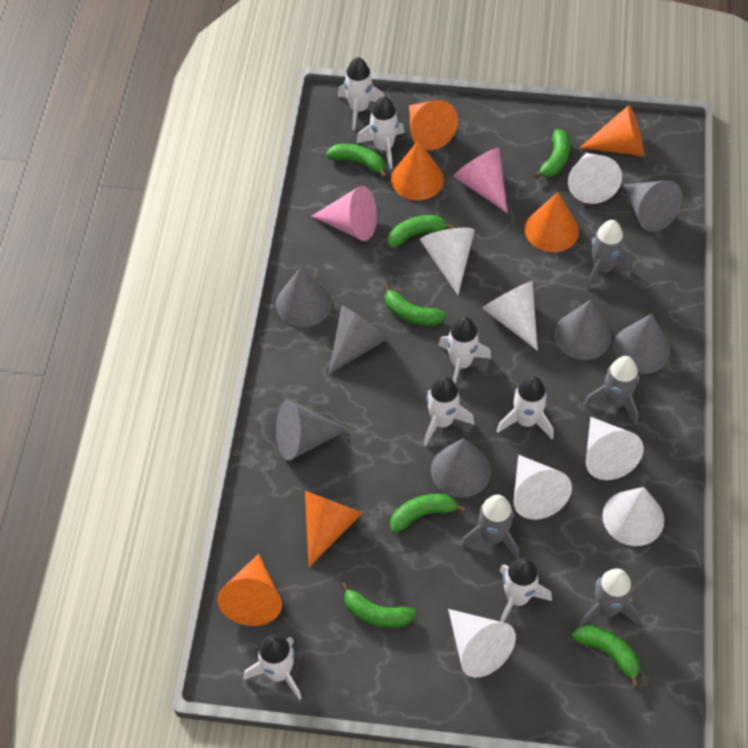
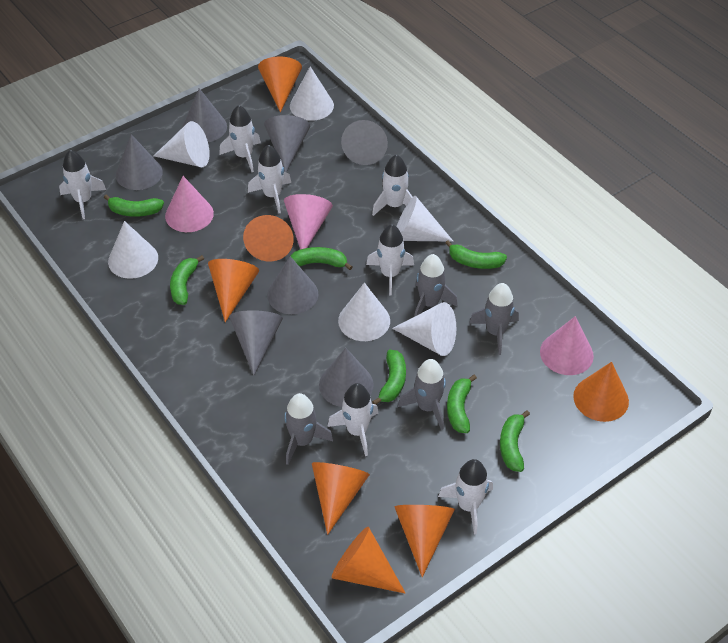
orange cone: 6 -> 7
pink cone: 2 -> 3
white cone: 7 -> 6

